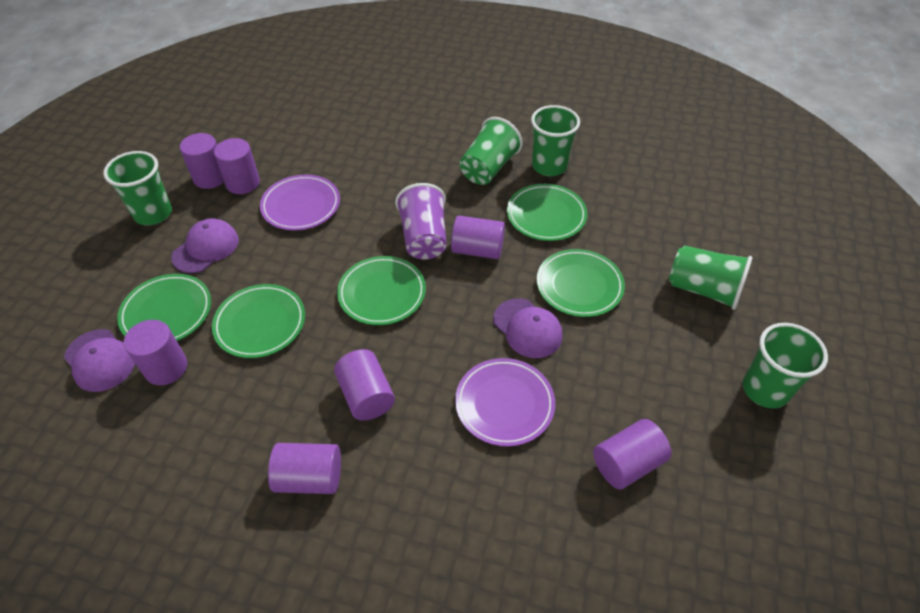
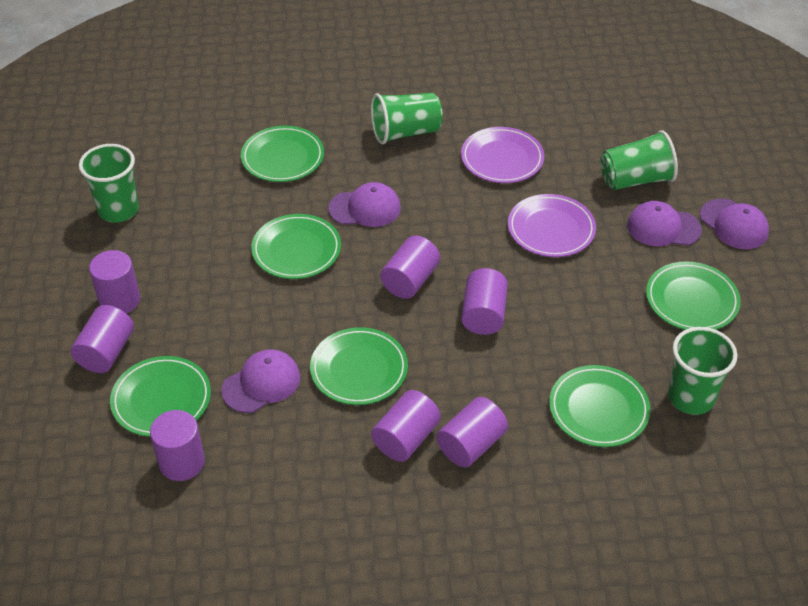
green cup: 5 -> 4
green plate: 5 -> 6
purple cap: 3 -> 4
purple cup: 1 -> 0

